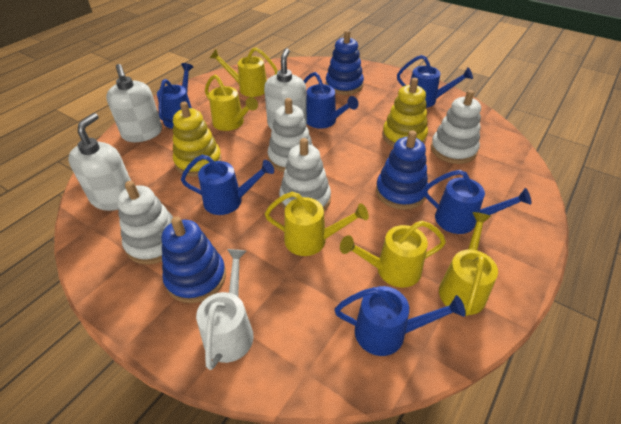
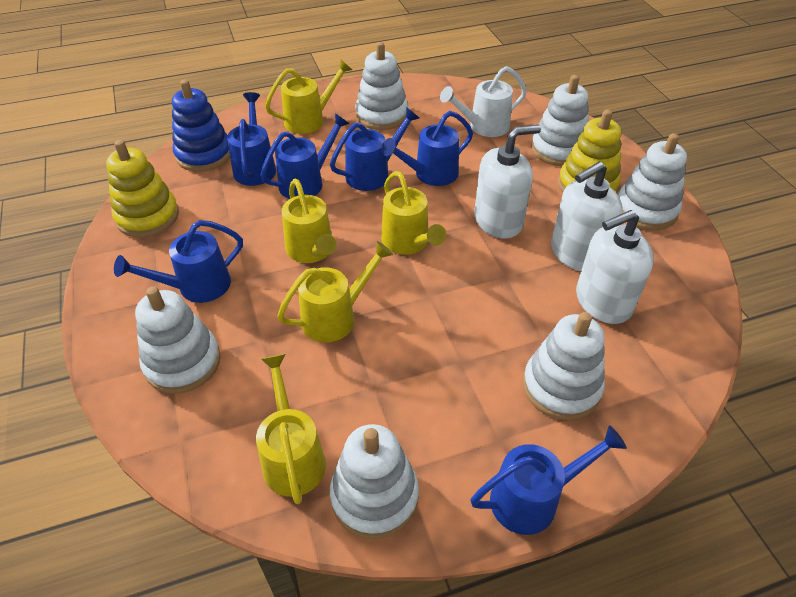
blue stacking toy: 3 -> 1
white stacking toy: 4 -> 6

